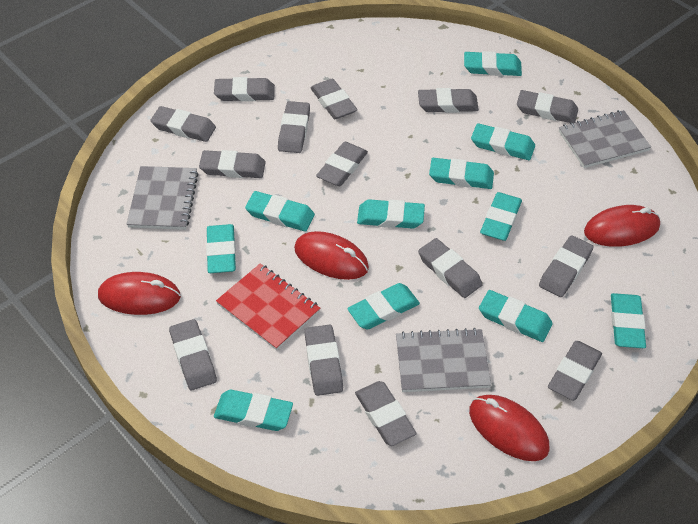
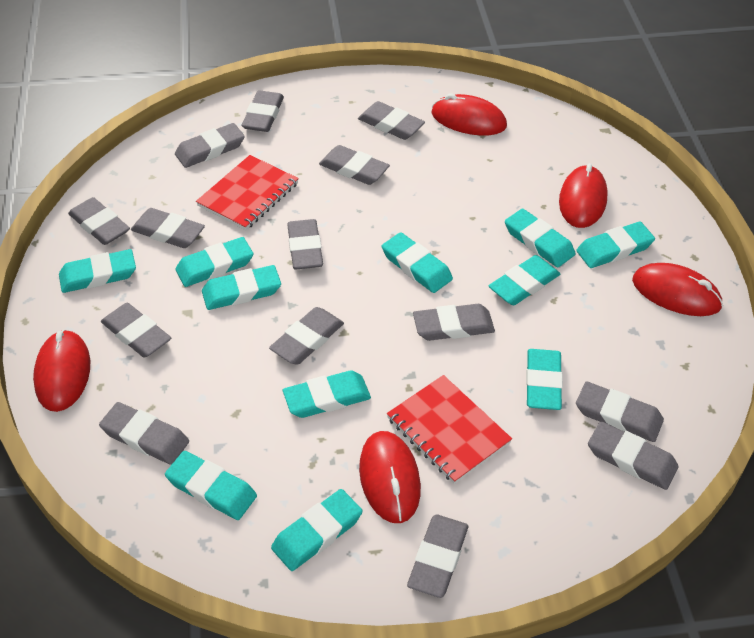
grey notebook: 3 -> 0
red mouse: 4 -> 5
red notebook: 1 -> 2

